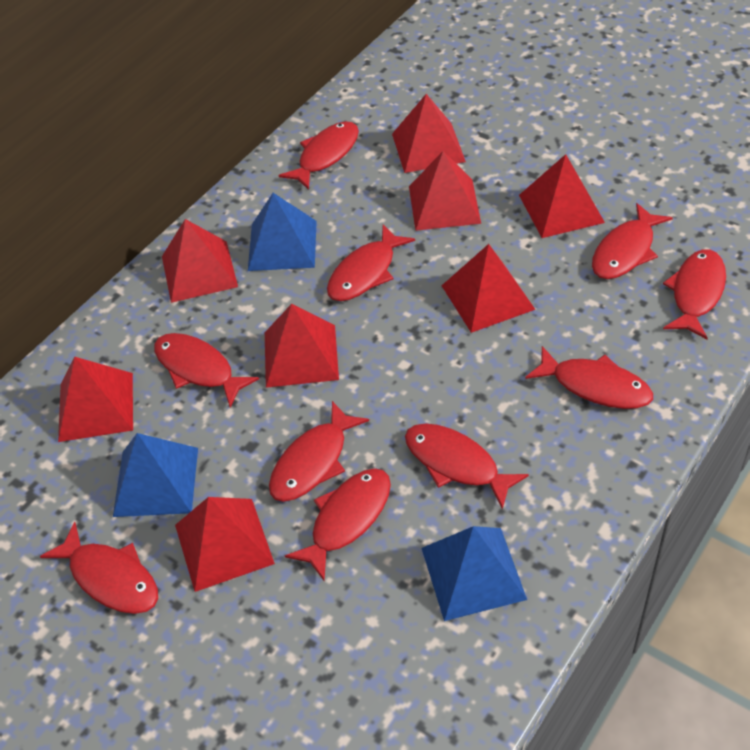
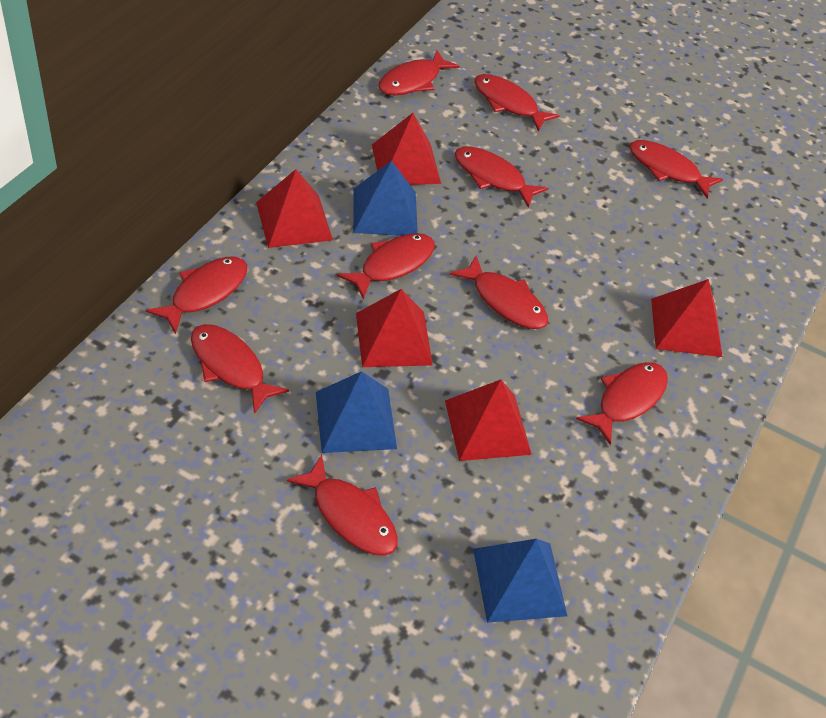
red pyramid: 8 -> 5

